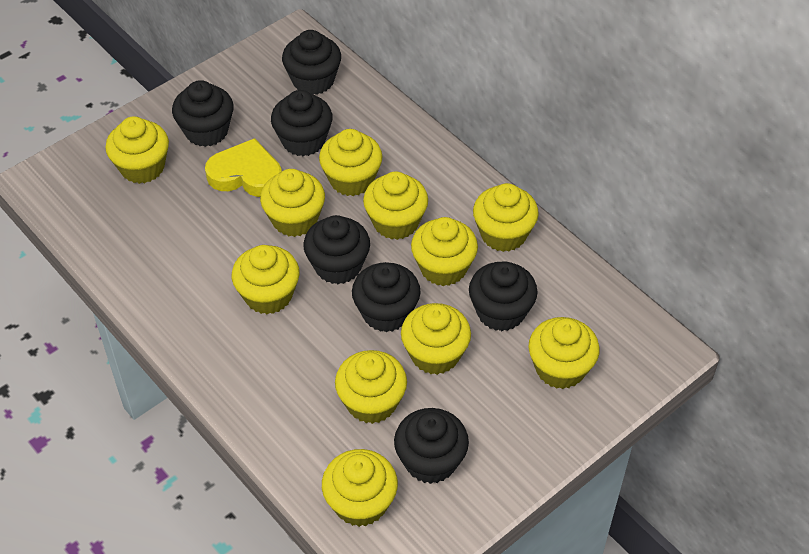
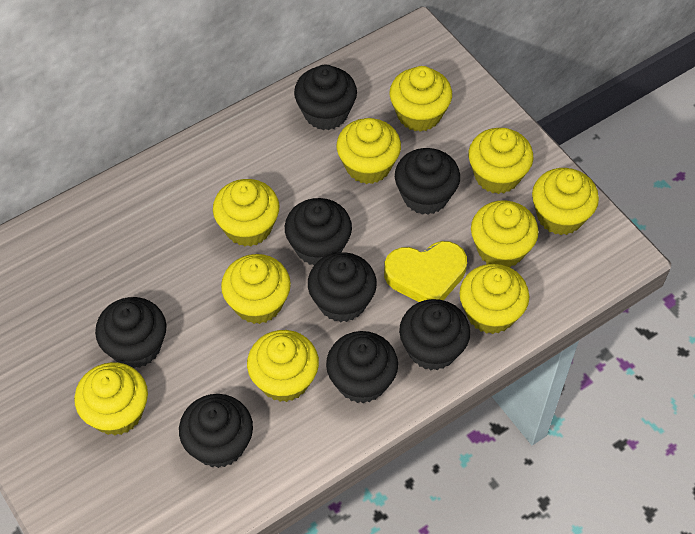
black cupcake: 7 -> 8
yellow cupcake: 11 -> 10

